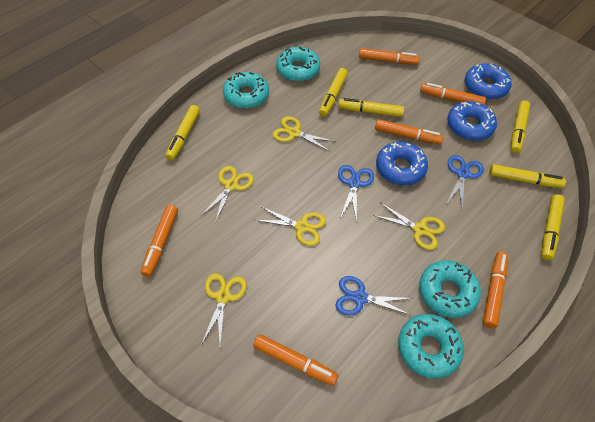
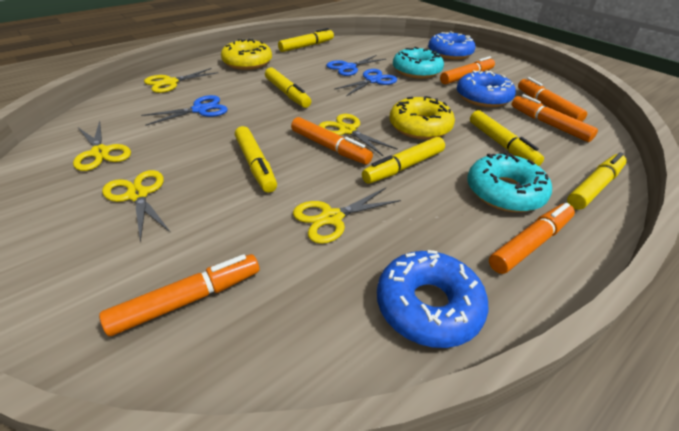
turquoise donut: 4 -> 2
yellow donut: 0 -> 2

